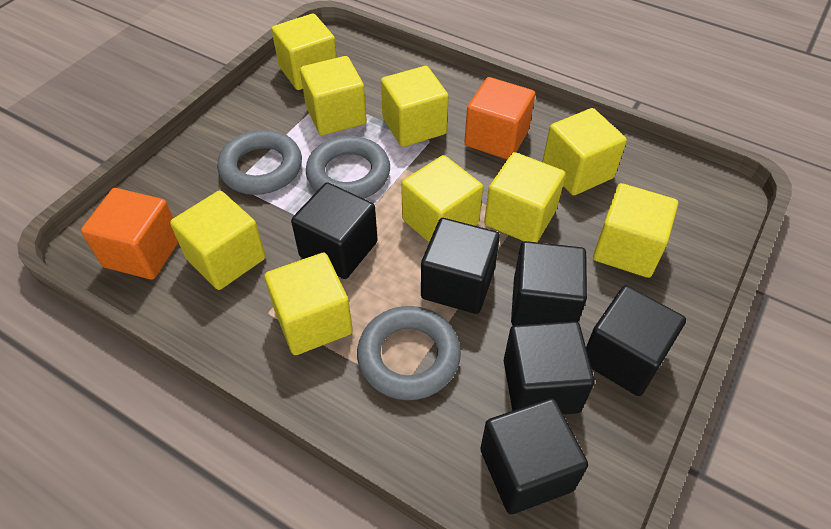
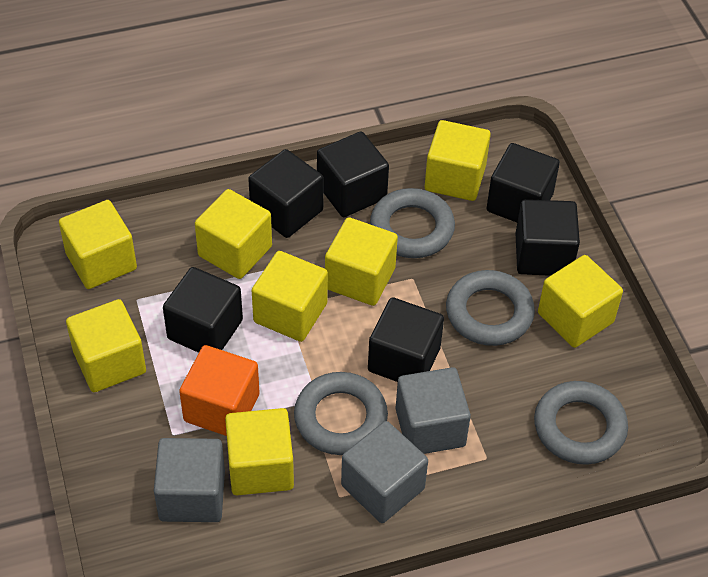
grey cube: 0 -> 3
grey ring: 3 -> 4
orange cube: 2 -> 1
yellow cube: 9 -> 8

